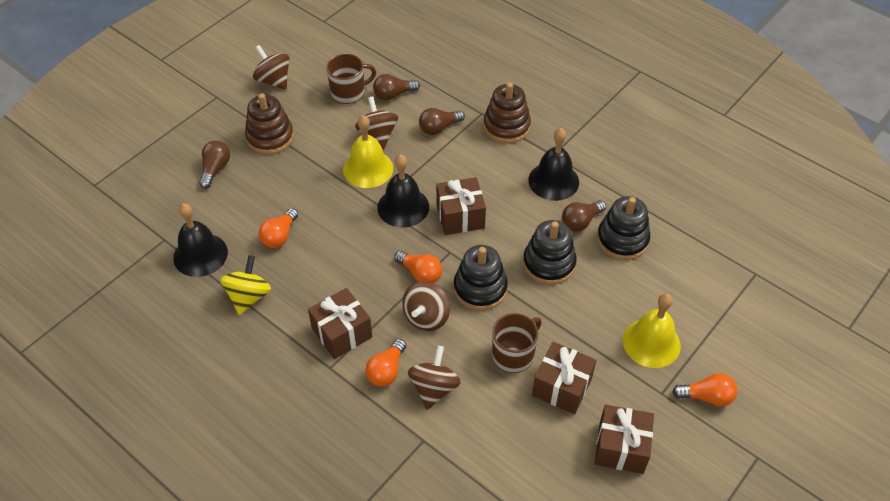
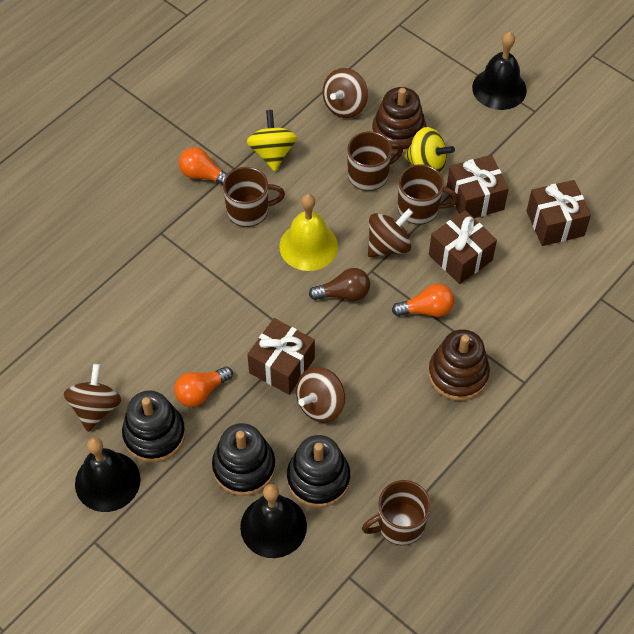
brown light bulb: 4 -> 1
brown mug: 2 -> 4
orange light bulb: 4 -> 3
yellow bell: 2 -> 1
yellow spinning top: 1 -> 2

